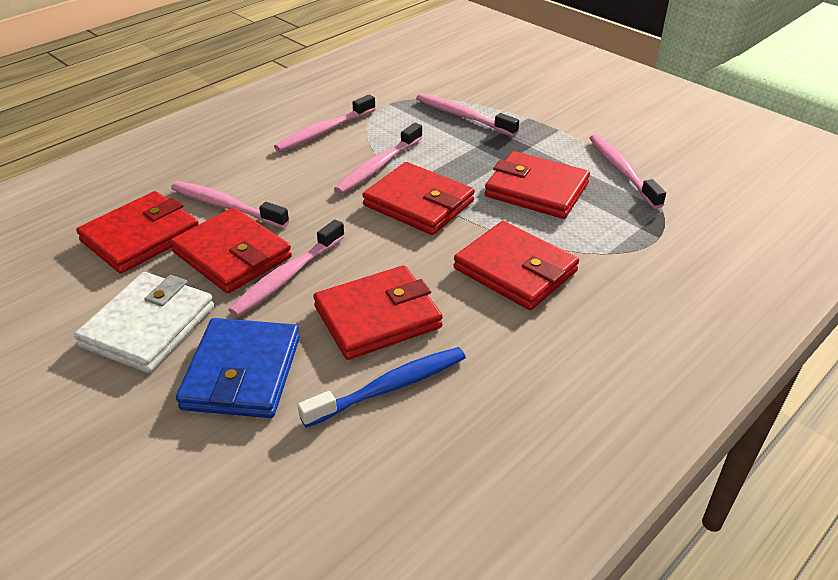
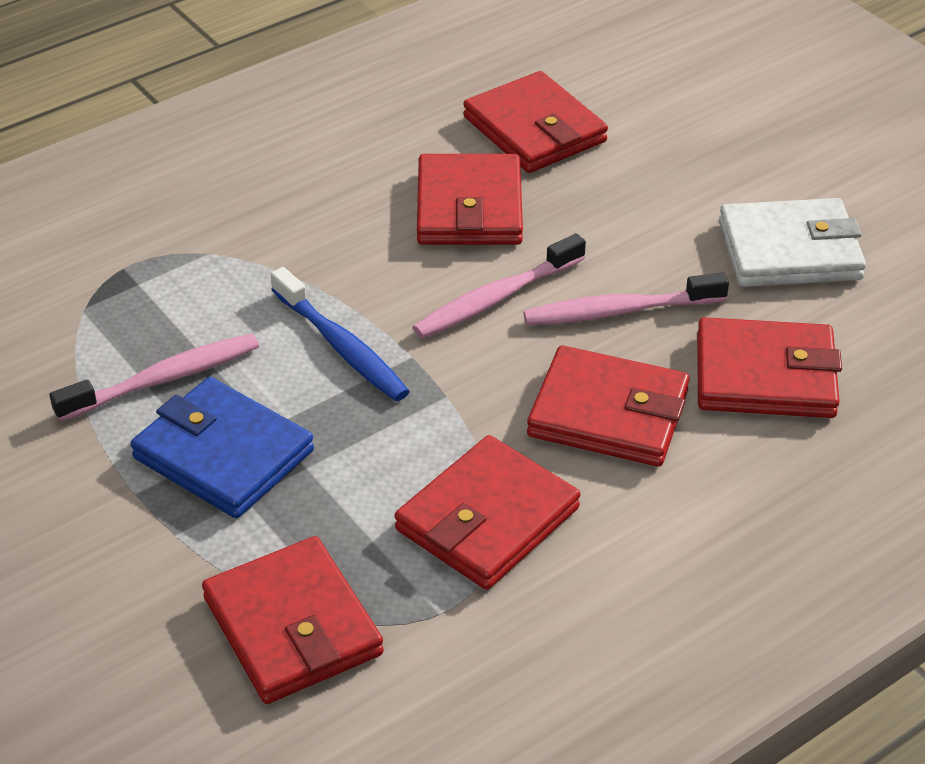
pink toothbrush: 6 -> 3

